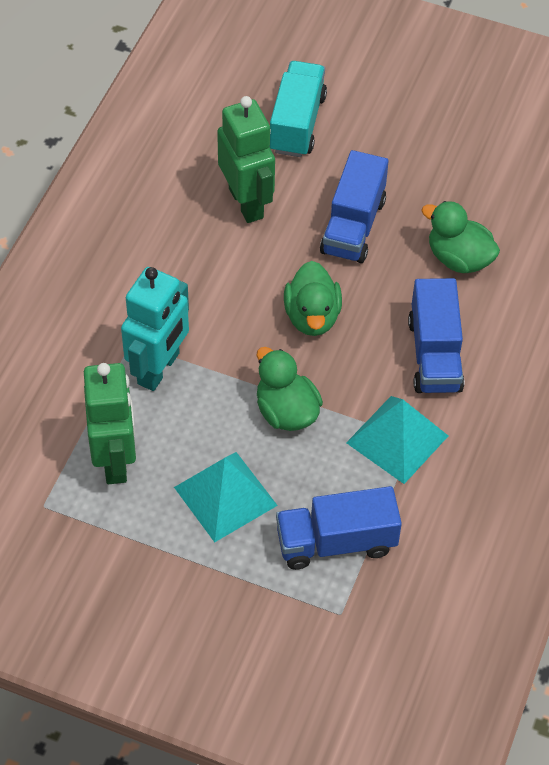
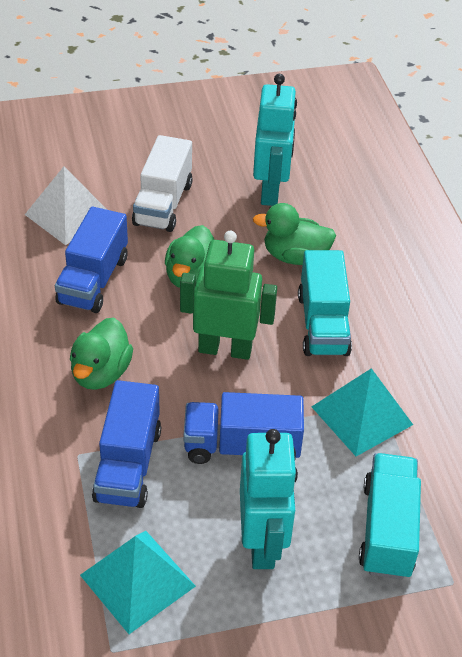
green robot: 2 -> 1
turquoise robot: 1 -> 2
turquoise truck: 1 -> 2
white pyramid: 0 -> 1
white truck: 0 -> 1

